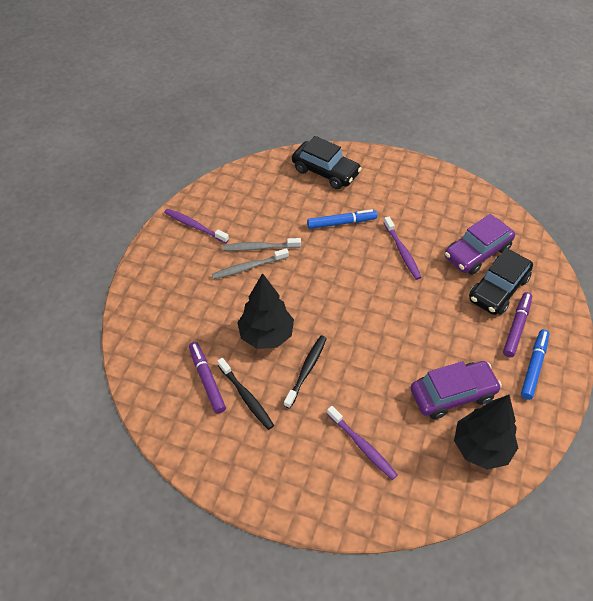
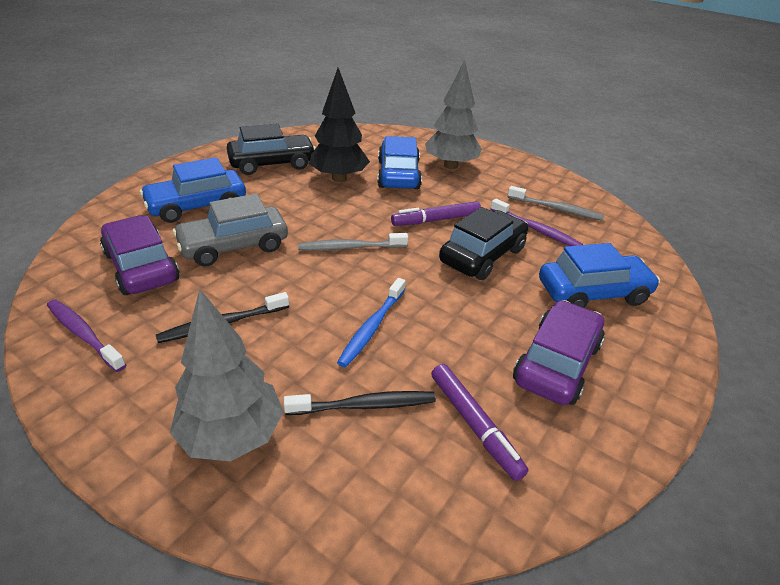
black tree: 2 -> 1
blue car: 0 -> 3
blue marker: 2 -> 0
blue toothbrush: 0 -> 1
grey car: 0 -> 1
grey tree: 0 -> 2
purple toothbrush: 3 -> 2

